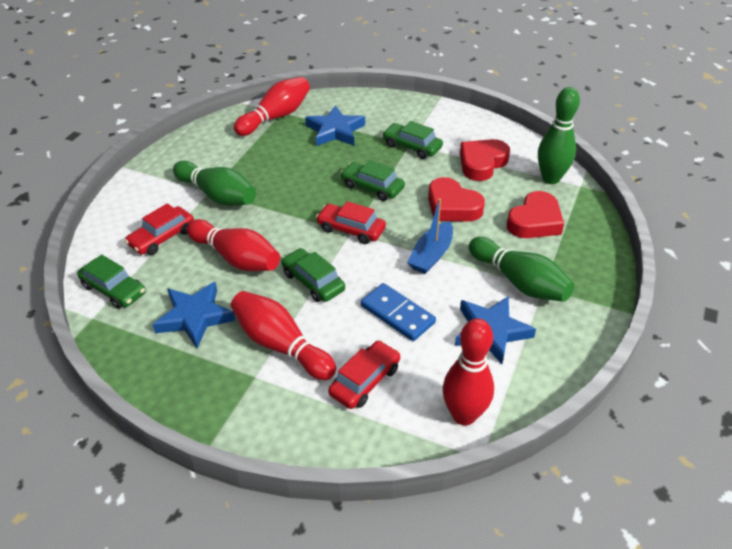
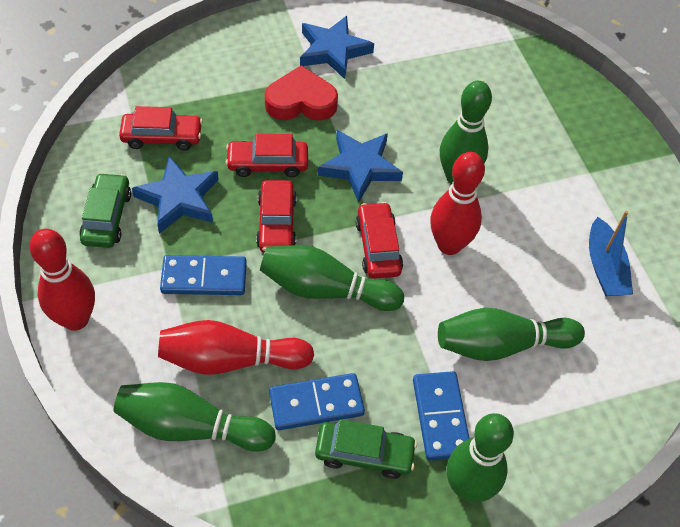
blue domino: 1 -> 3
green bowling pin: 3 -> 5
green car: 4 -> 2
red bowling pin: 4 -> 3
red car: 3 -> 4
red heart: 3 -> 1

